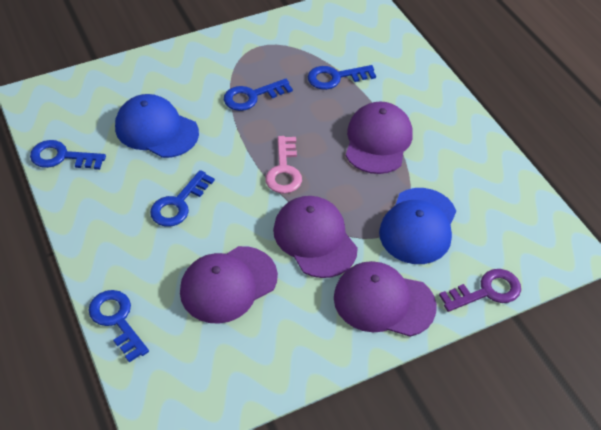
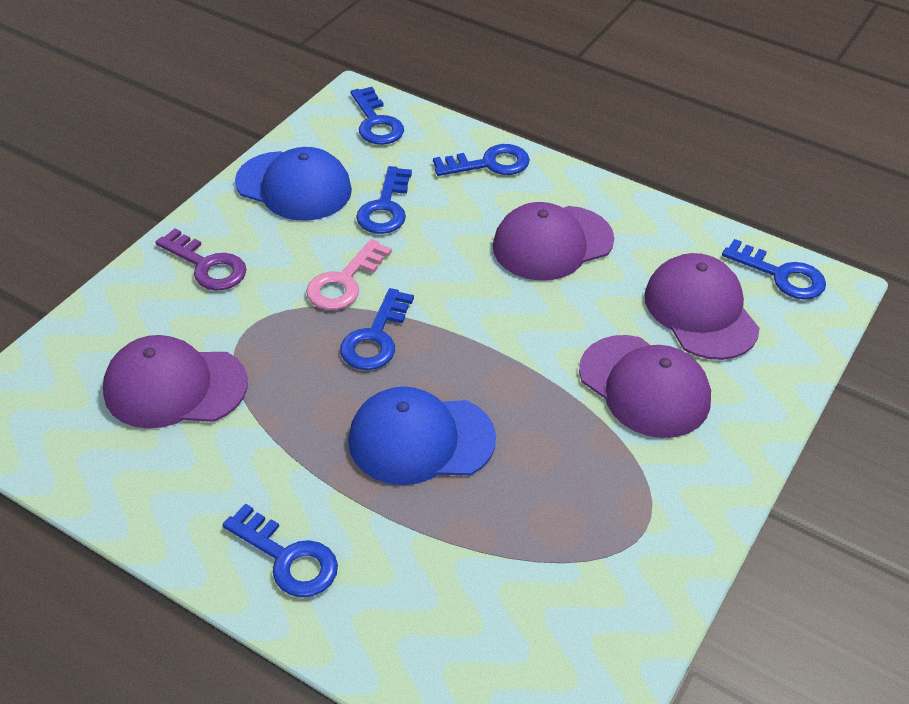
blue key: 5 -> 6

